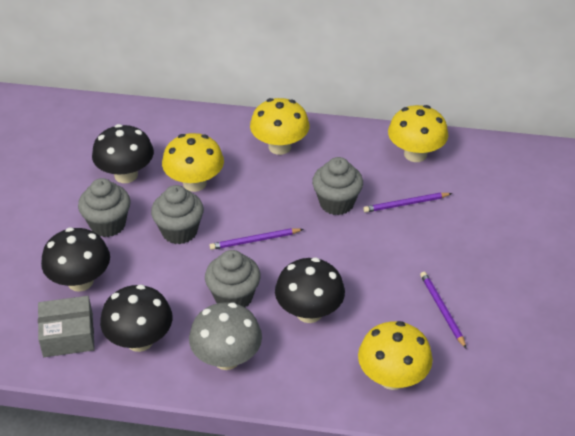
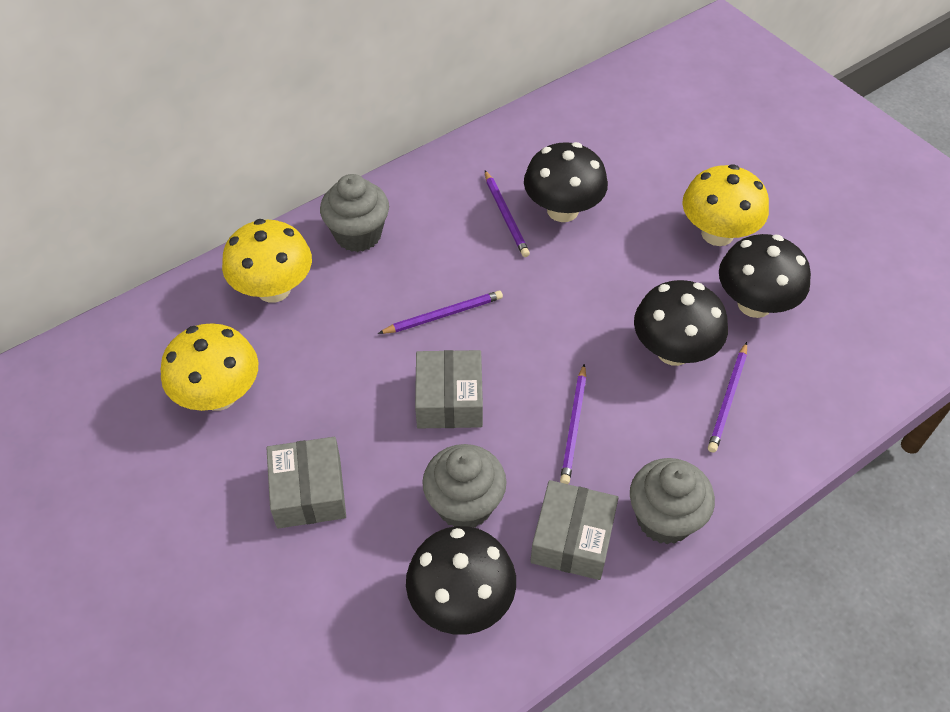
grey box: 1 -> 3
grey cupcake: 4 -> 3
grey mushroom: 1 -> 0
purple pencil: 3 -> 4
yellow mushroom: 4 -> 3

